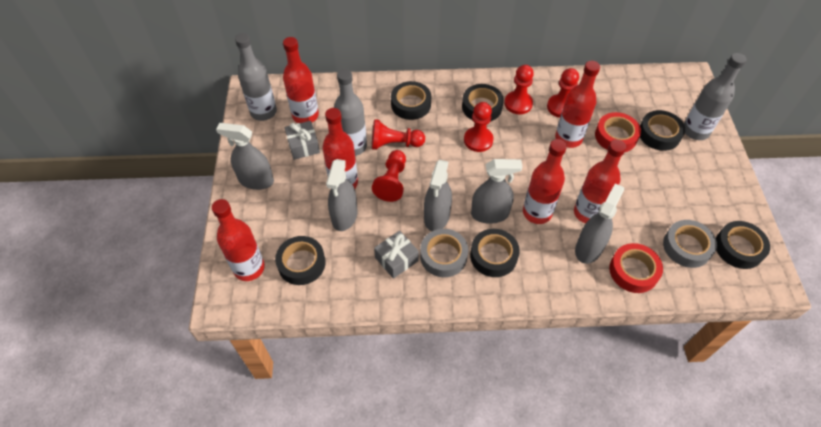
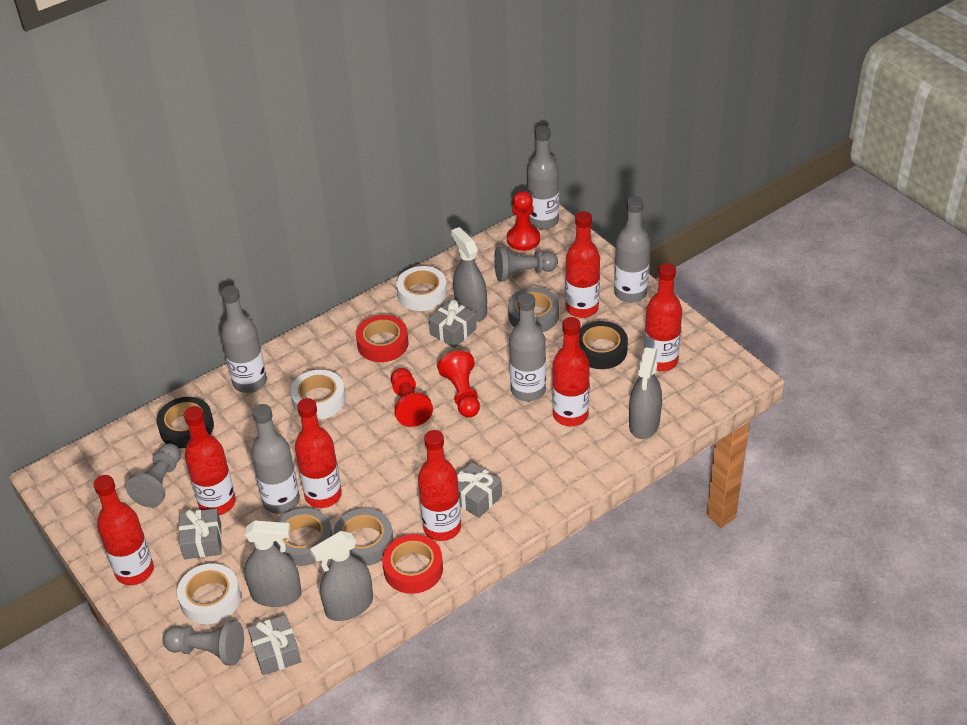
black tape: 6 -> 2
grey bottle: 3 -> 5
grey gift: 2 -> 4
grey pawn: 0 -> 3
grey spray bottle: 5 -> 4
grey tape: 2 -> 3
red bottle: 6 -> 7
red pawn: 5 -> 3
white tape: 0 -> 3

